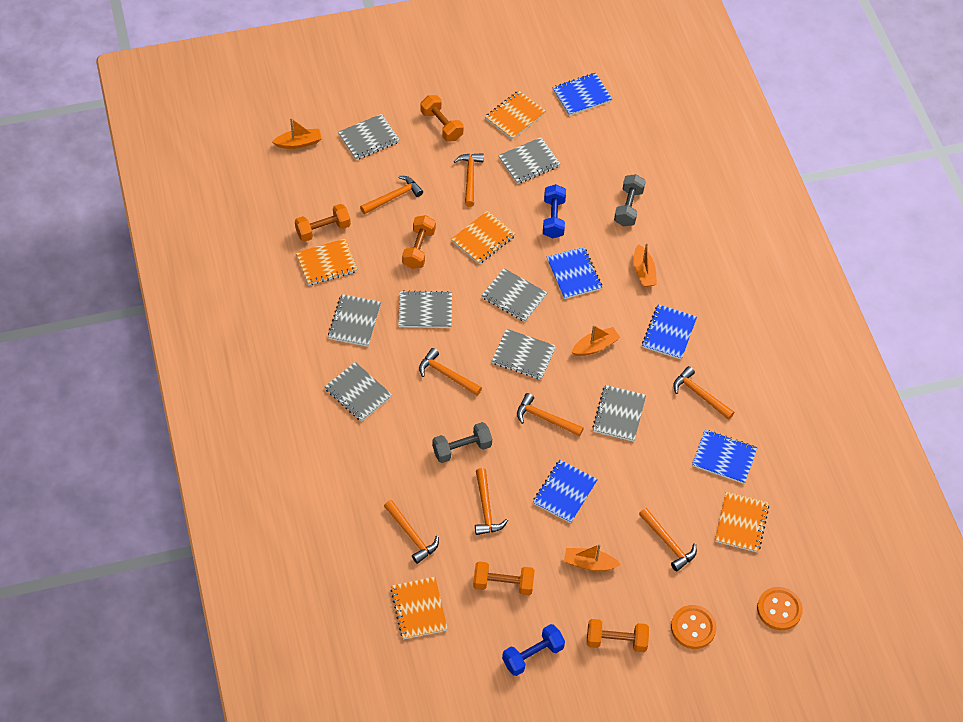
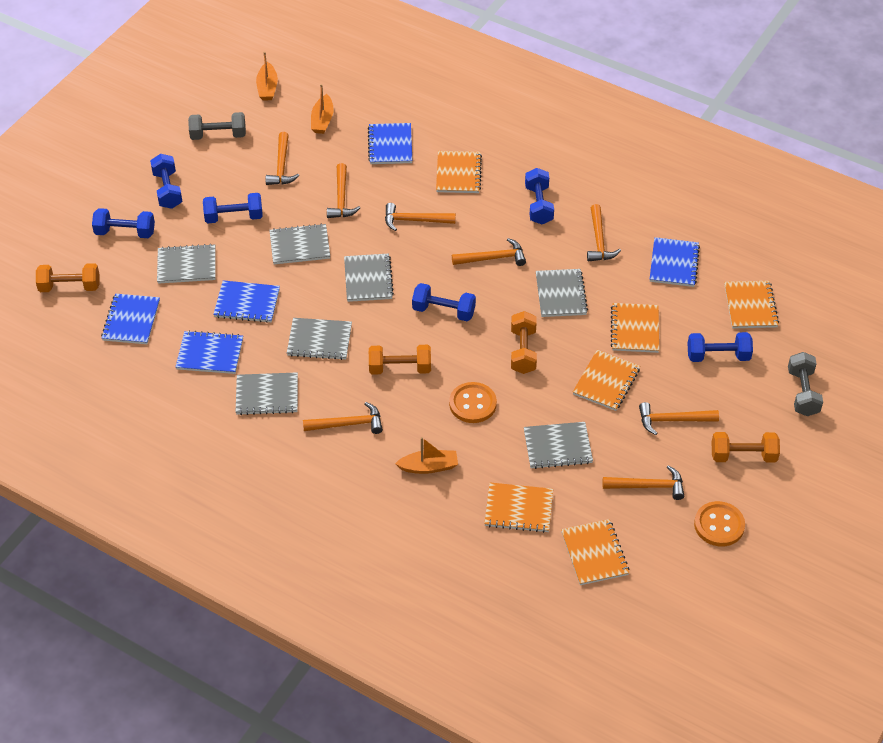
blue dumbbell: 2 -> 6
grey notebook: 8 -> 7
orange boat: 4 -> 3
orange dumbbell: 5 -> 4
orange notebook: 5 -> 6

